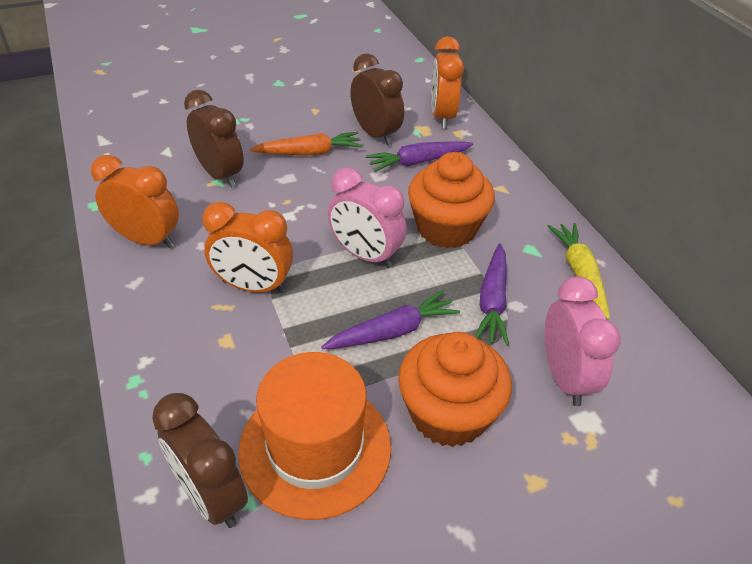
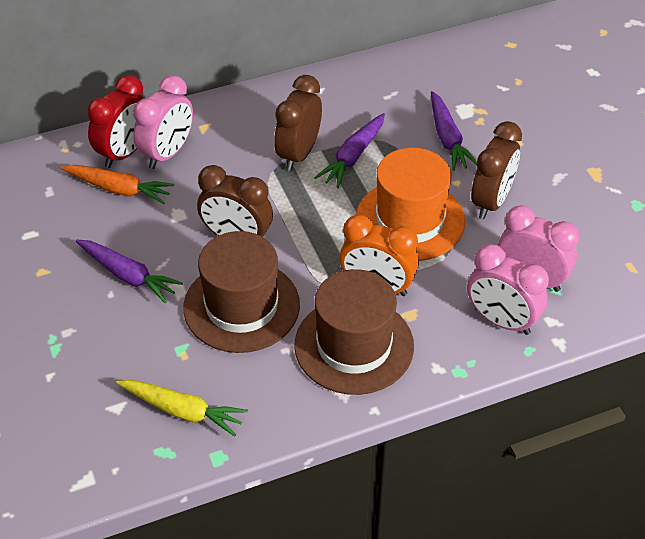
brown hat: 0 -> 2
orange clock: 3 -> 1
orange cupcake: 2 -> 0
pink clock: 2 -> 3
red clock: 0 -> 1

